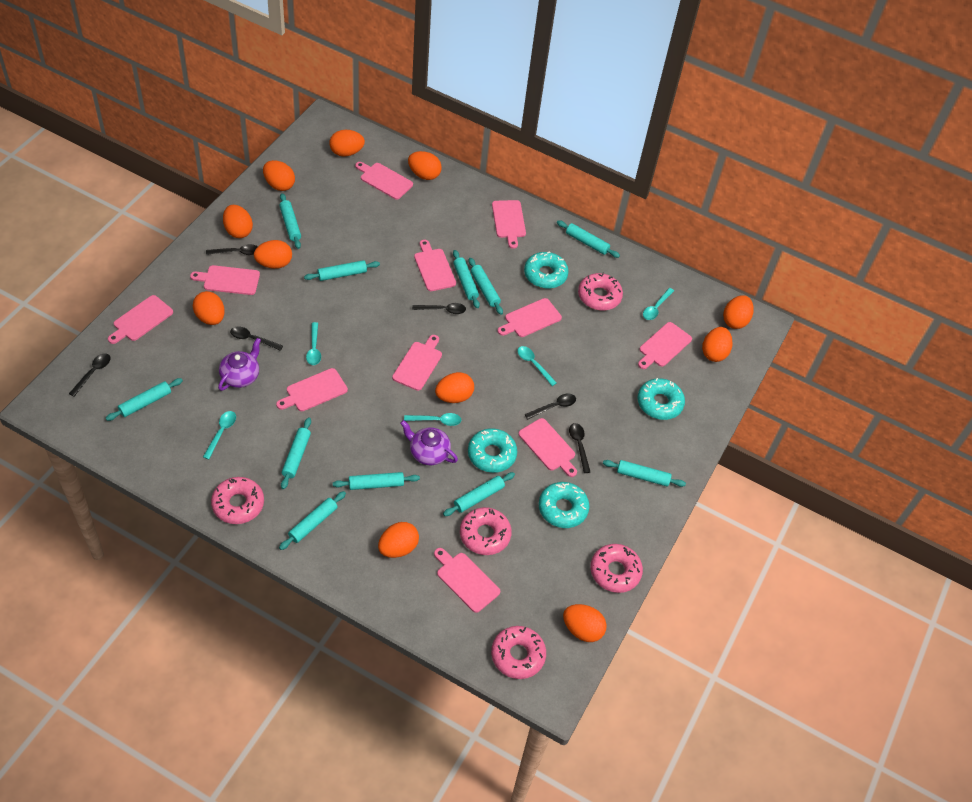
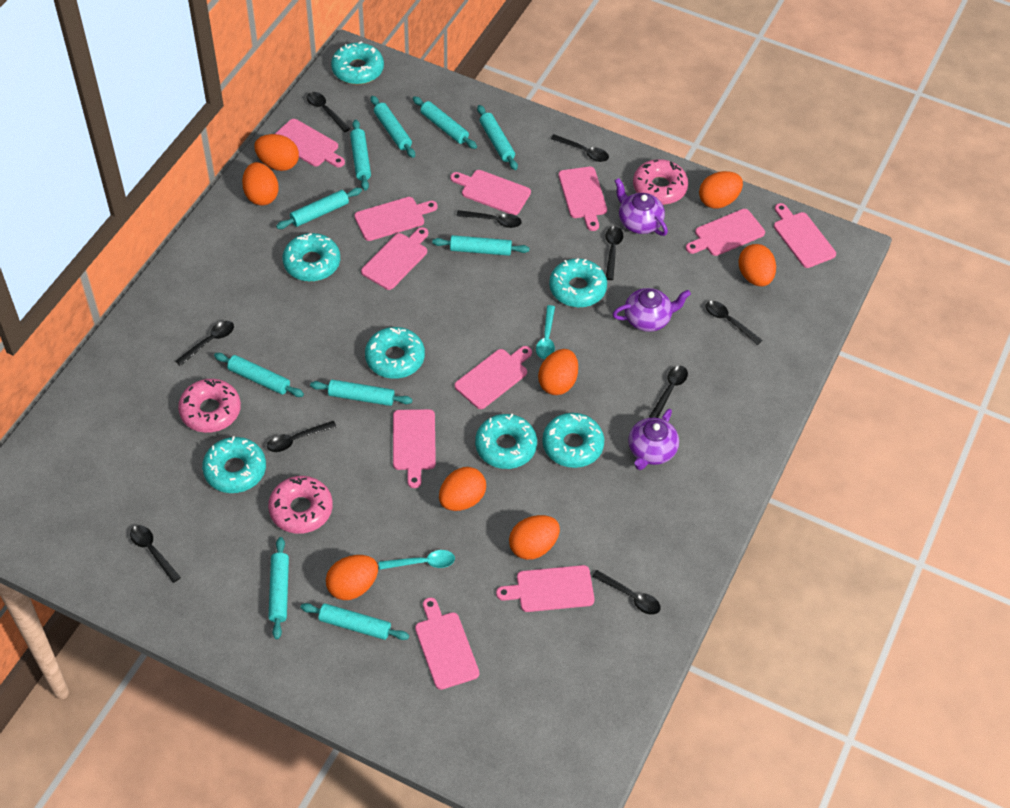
black spoon: 6 -> 10
orange egg: 11 -> 8
pink donut: 5 -> 3
purple teapot: 2 -> 3
turquoise donut: 4 -> 7
turquoise rolling pin: 11 -> 10
turquoise spoon: 5 -> 2

